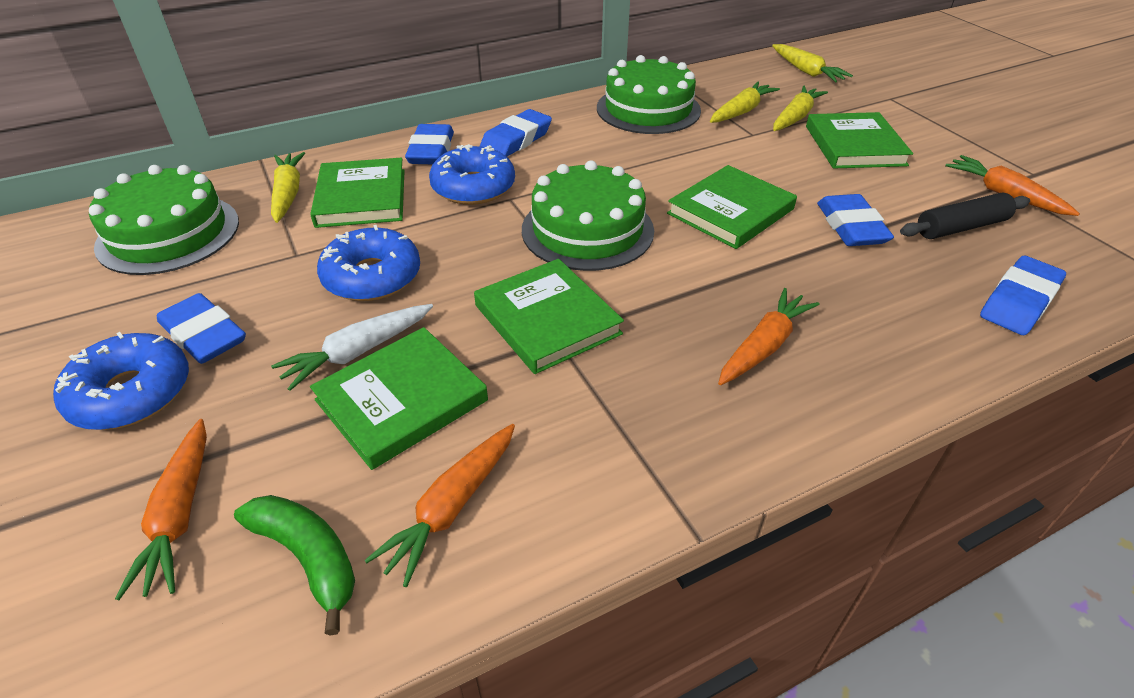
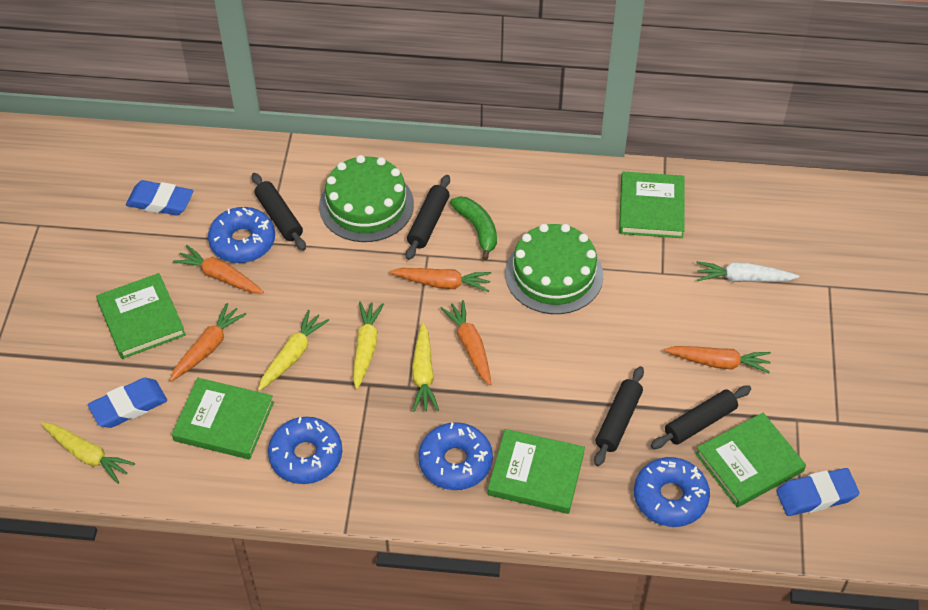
black rolling pin: 1 -> 4
blue donut: 3 -> 4
blue eraser: 5 -> 3
green cake: 3 -> 2
orange carrot: 4 -> 5

